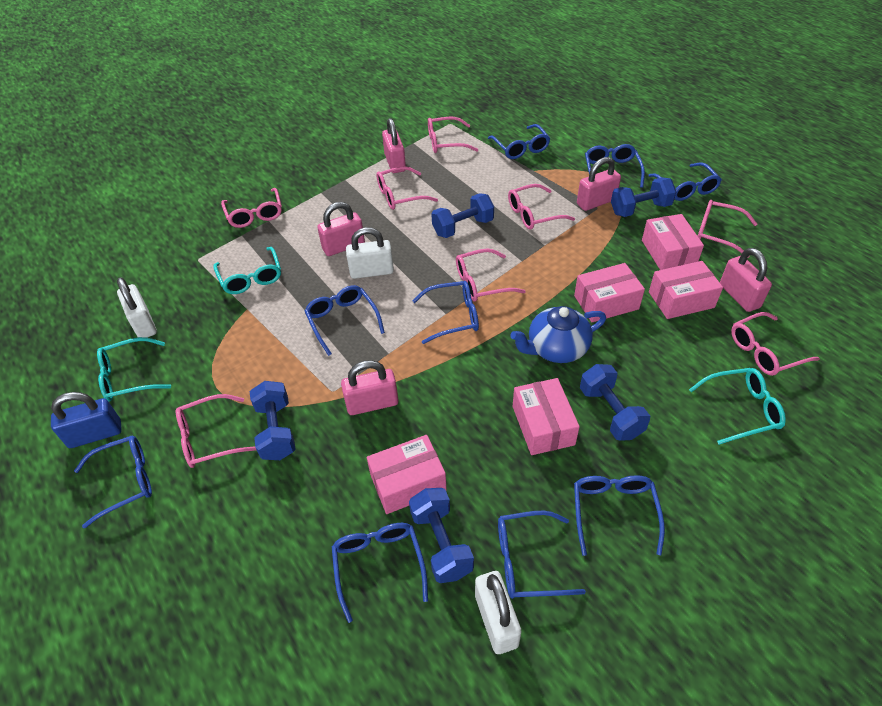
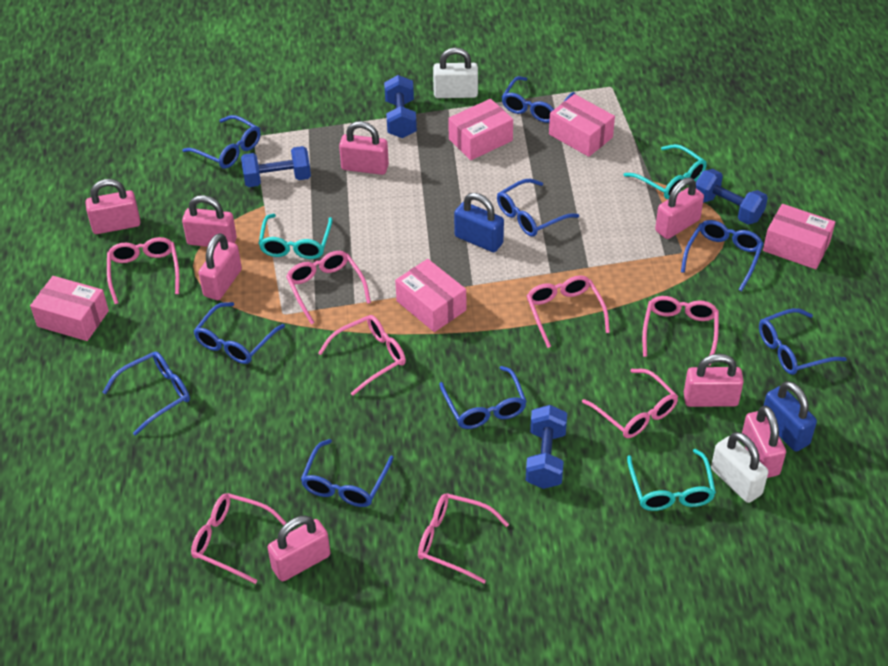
blue dumbbell: 5 -> 4
blue padlock: 1 -> 2
blue teapot: 1 -> 0
pink padlock: 5 -> 8
white padlock: 3 -> 2

